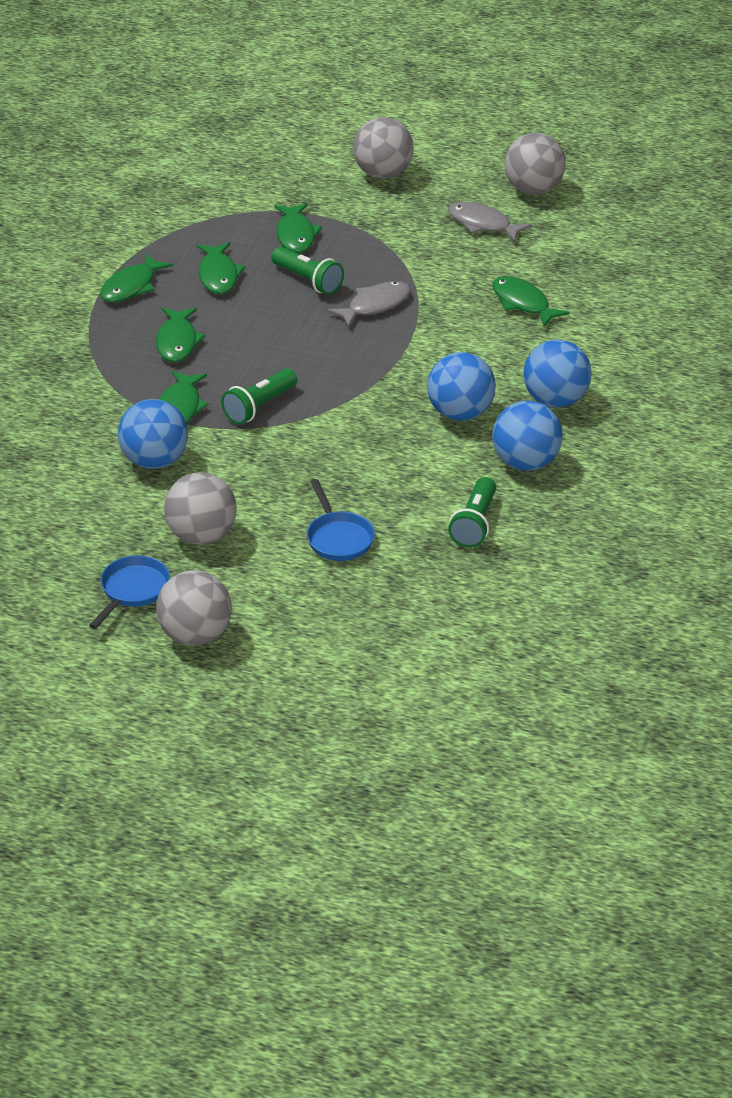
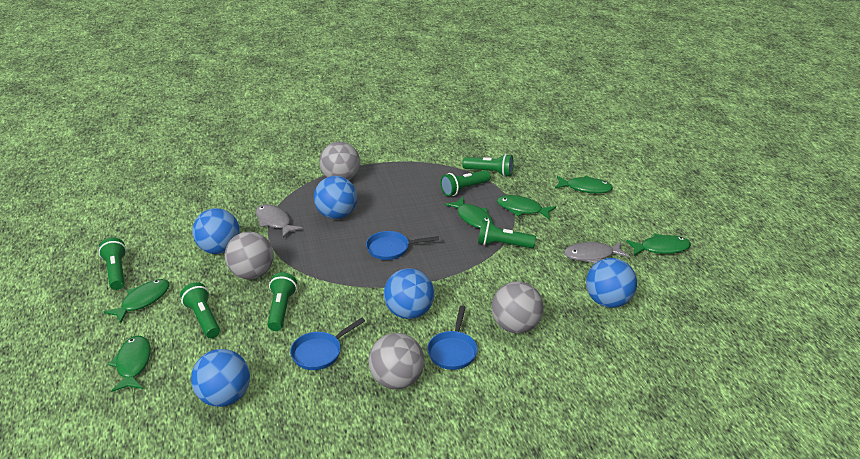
blue ball: 4 -> 5
blue pan: 2 -> 3
green flashlight: 3 -> 6

